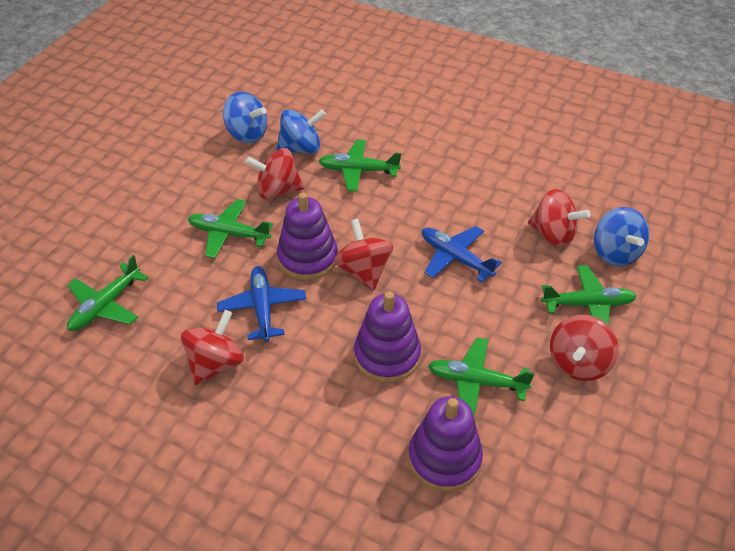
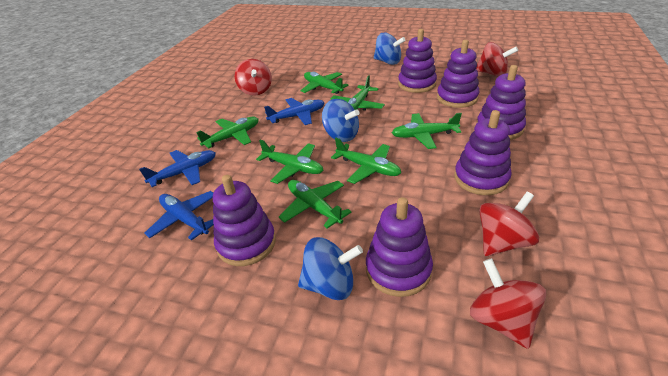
blue plane: 2 -> 3
green plane: 5 -> 7
purple stacking toy: 3 -> 6
red spinning top: 5 -> 4

